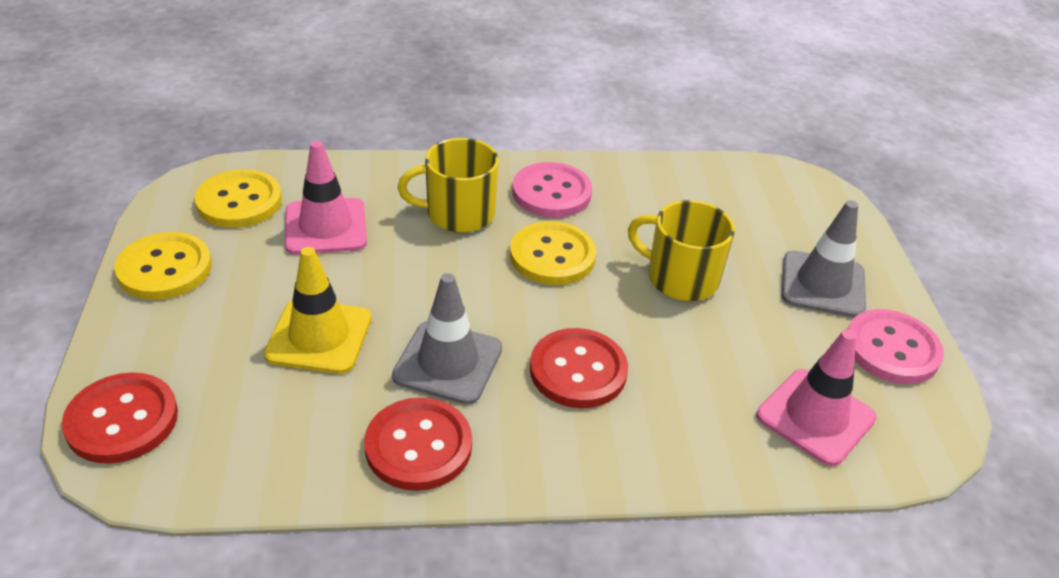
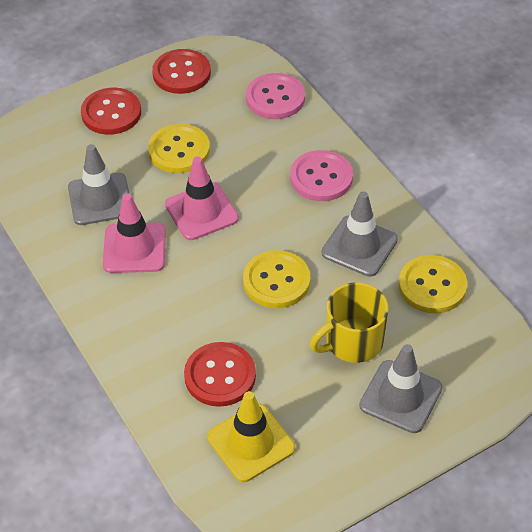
grey traffic cone: 2 -> 3
yellow mug: 2 -> 1

